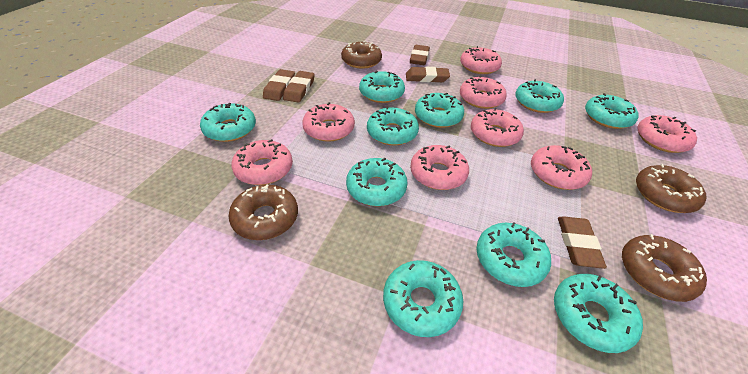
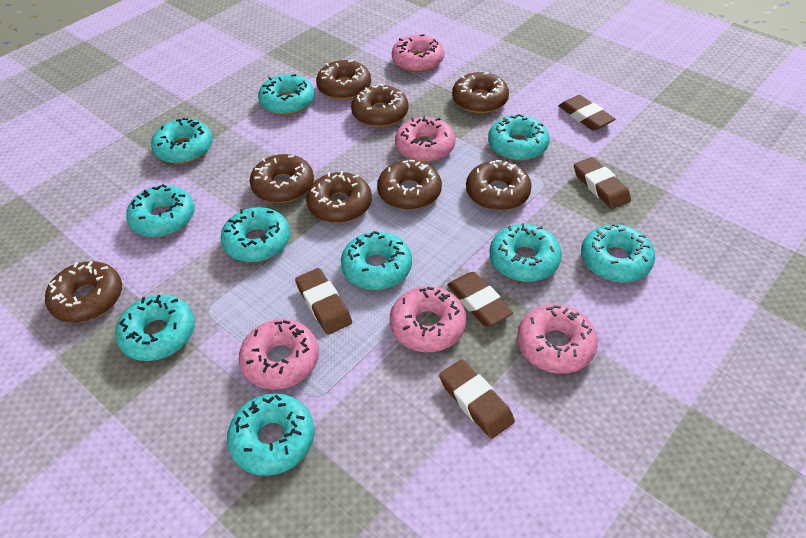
brown donut: 4 -> 8
pink donut: 8 -> 5

